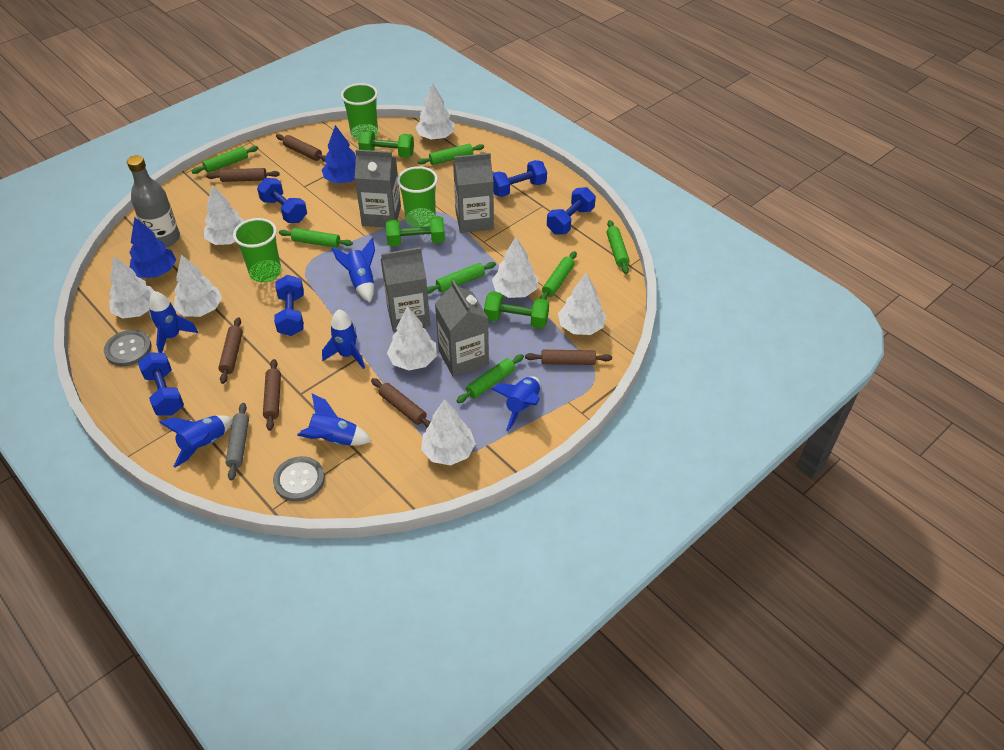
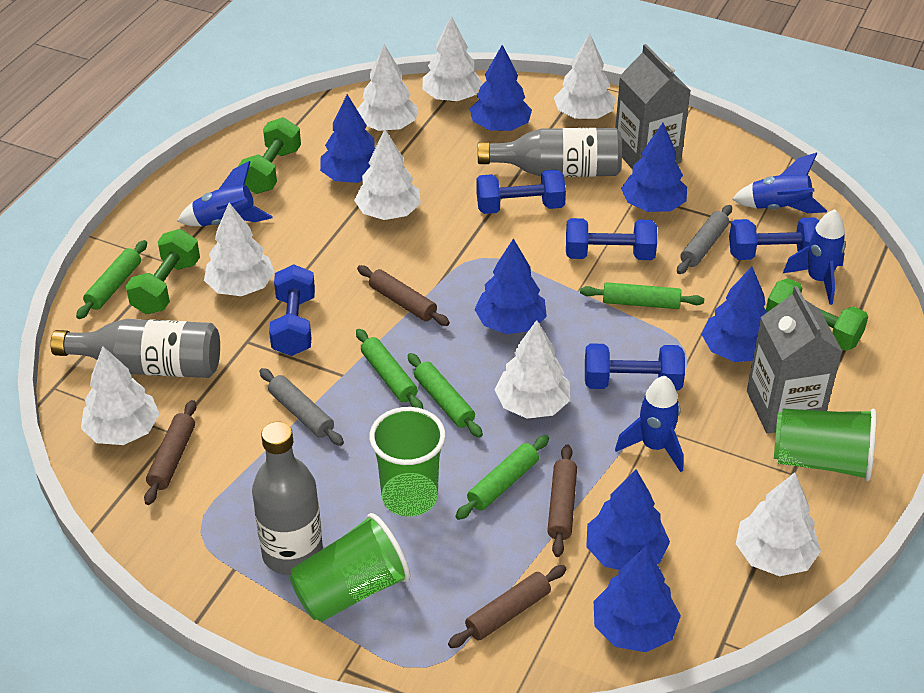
blue rocket: 6 -> 4
blue tree: 2 -> 7
brown rolling pin: 6 -> 4
green rolling pin: 7 -> 5
grey bottle: 1 -> 3
grey button: 2 -> 0
grey carton: 4 -> 2
grey rolling pin: 1 -> 2

